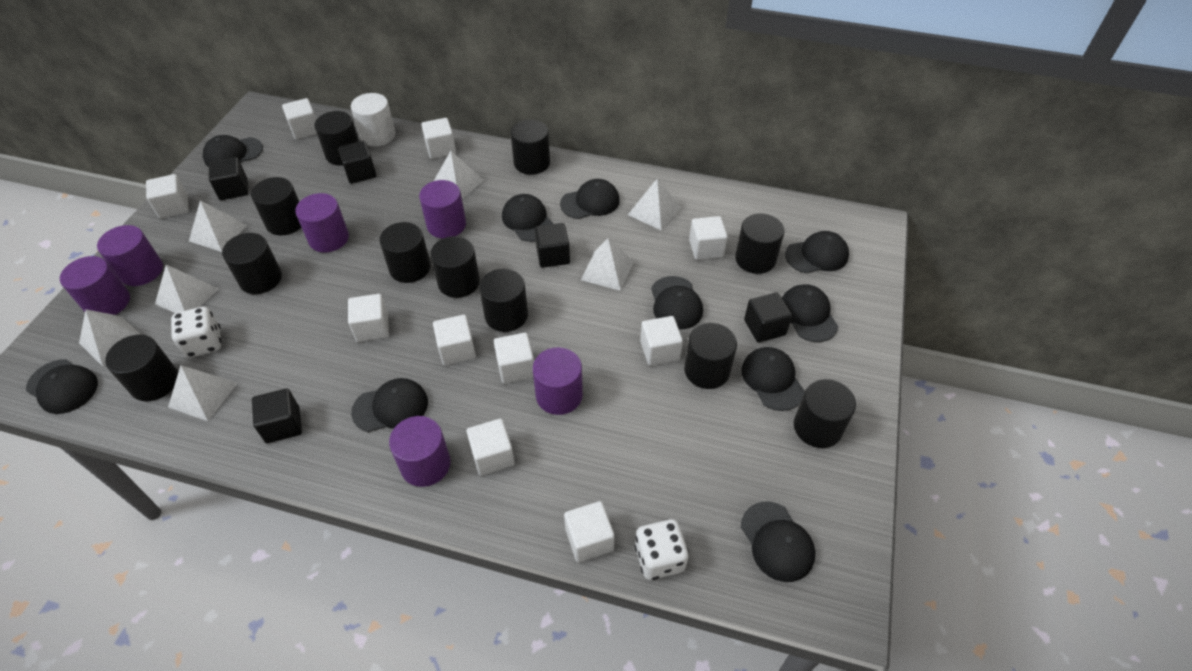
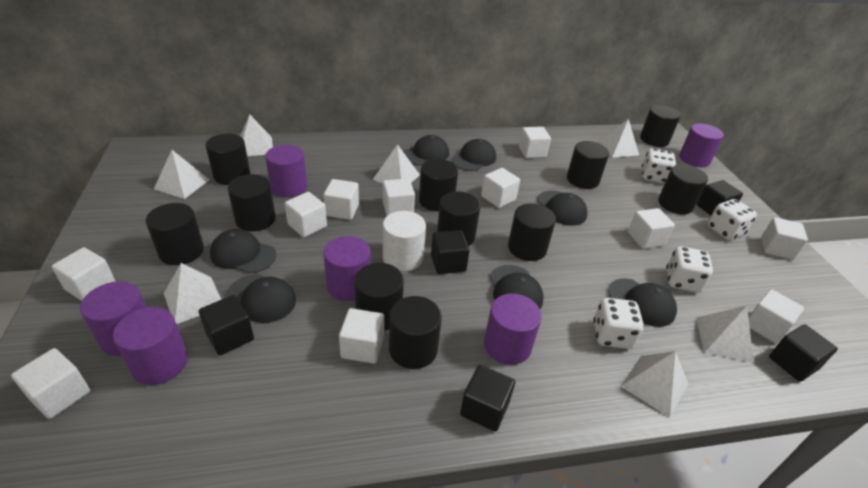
black cap: 10 -> 7
white cube: 10 -> 11
white dice: 2 -> 4

